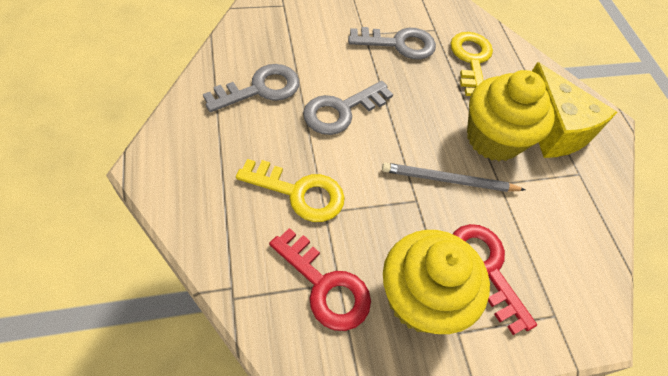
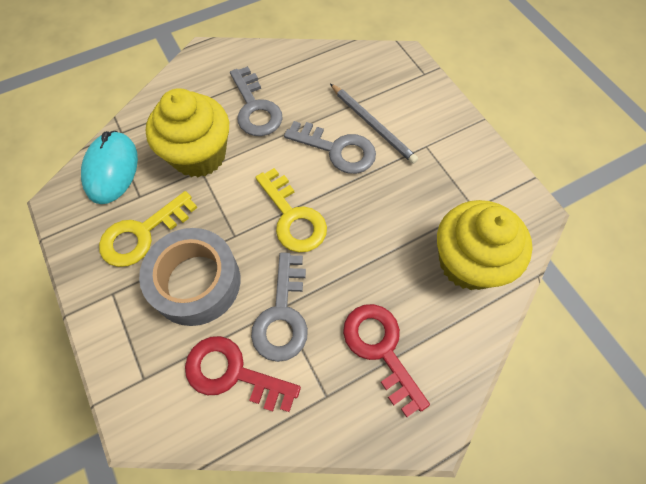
grey tape: 0 -> 1
turquoise mouse: 0 -> 1
yellow cheese: 1 -> 0

